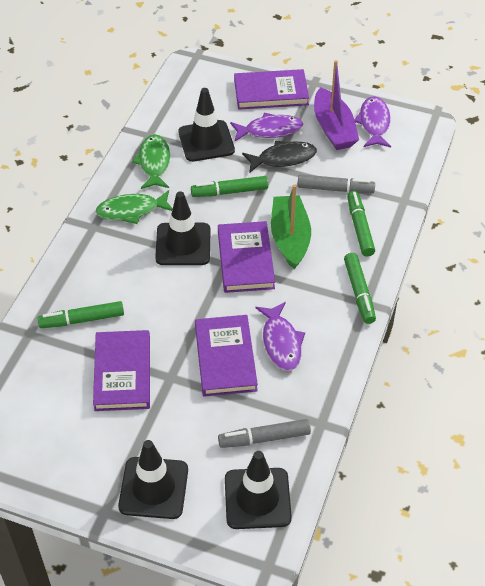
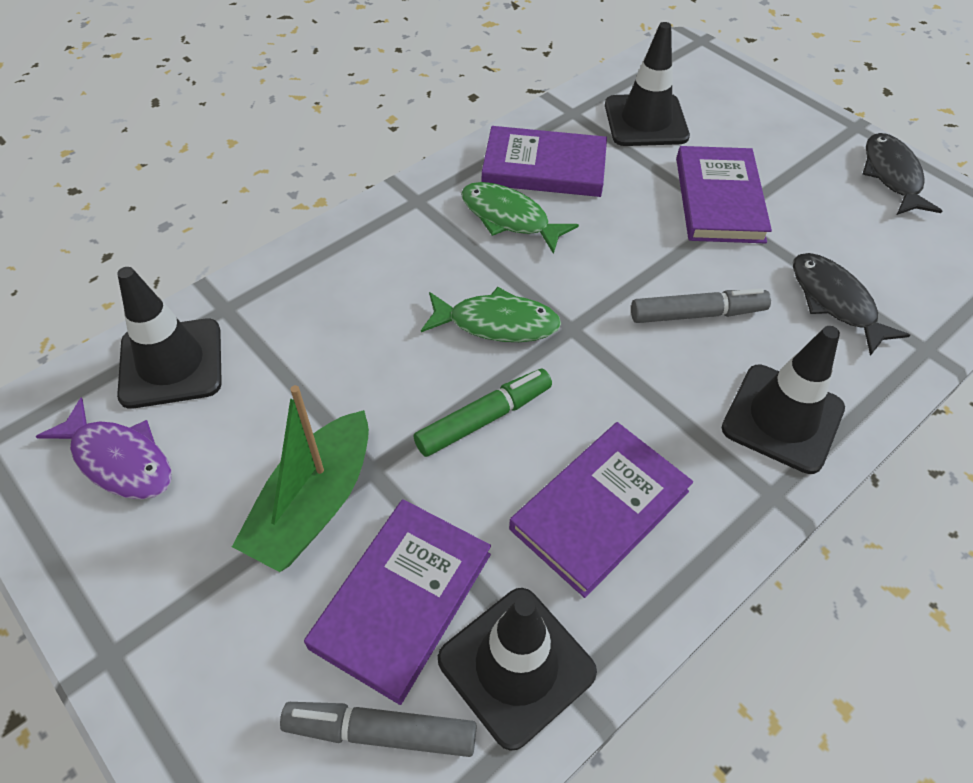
black fish: 1 -> 2
green marker: 4 -> 1
purple boat: 1 -> 0
purple fish: 3 -> 1

